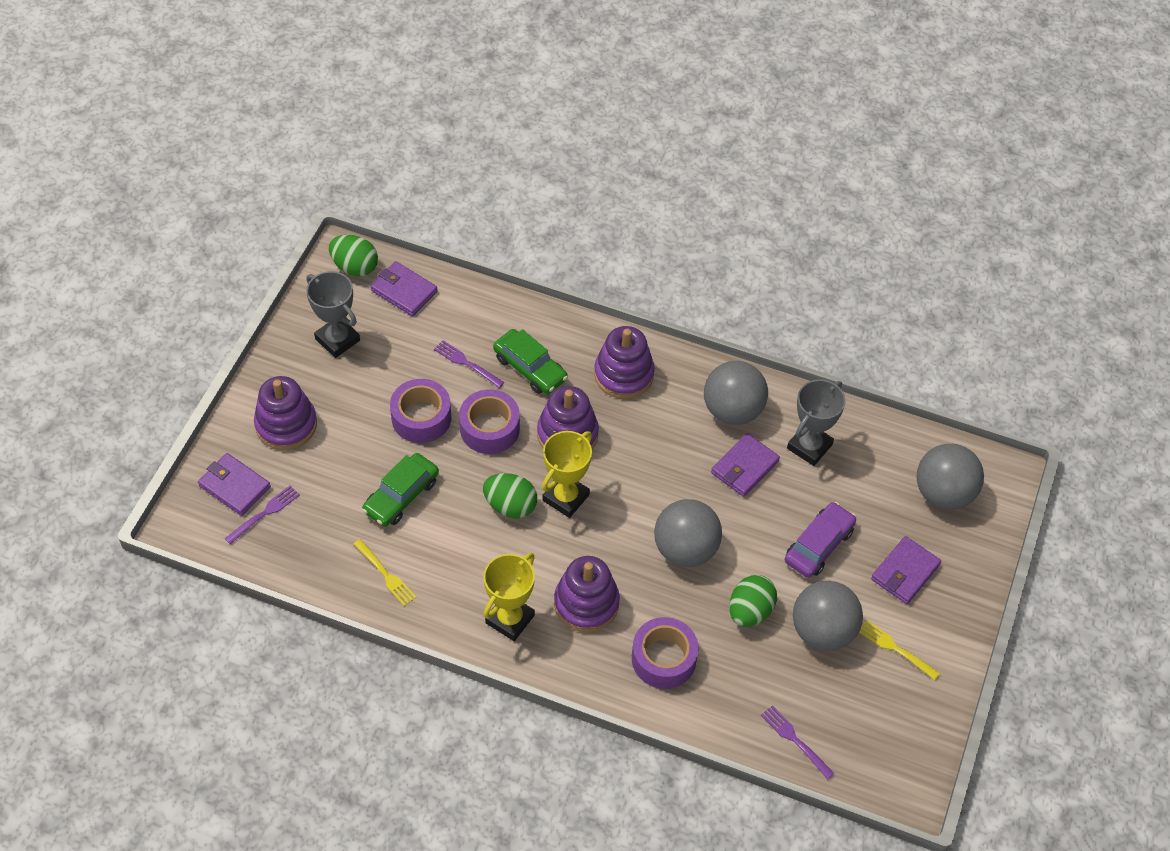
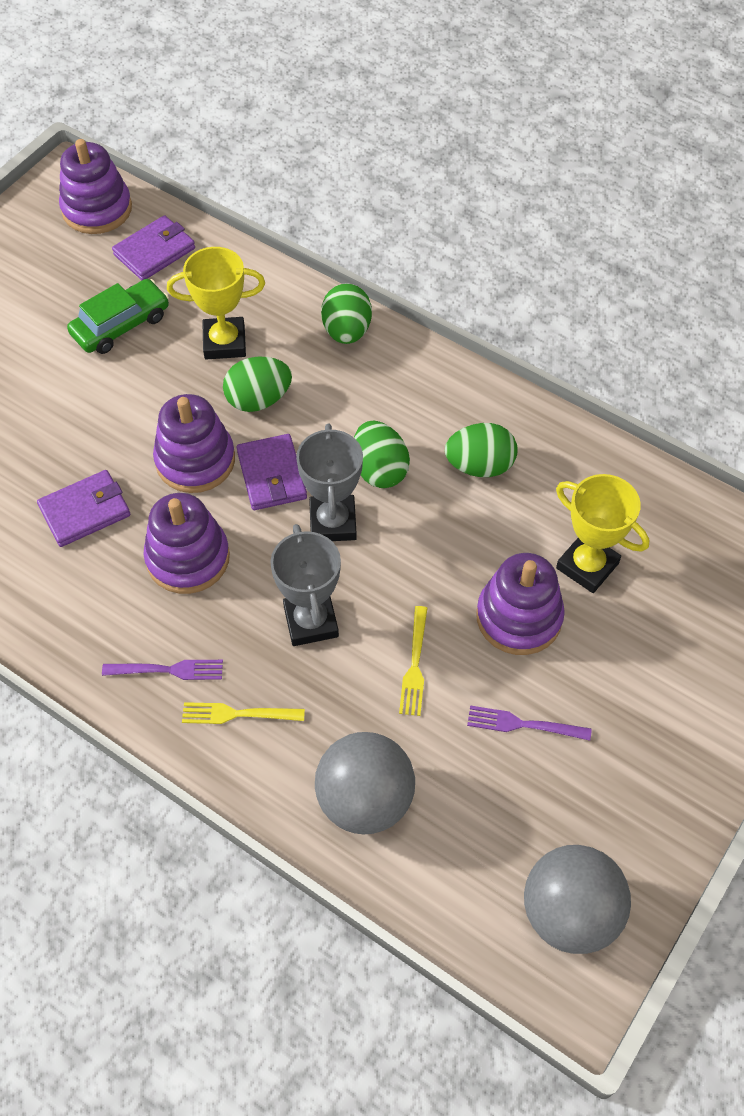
green car: 2 -> 1
green egg: 3 -> 4
grey ball: 4 -> 2
purple car: 1 -> 0
purple fork: 3 -> 2
purple tape: 3 -> 0
purple wallet: 4 -> 3

